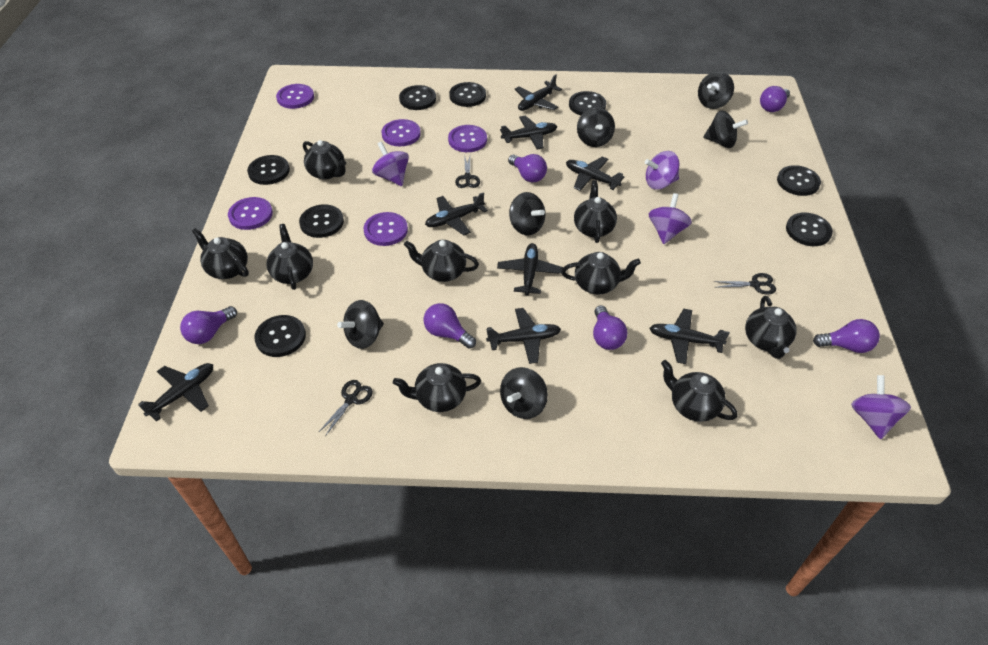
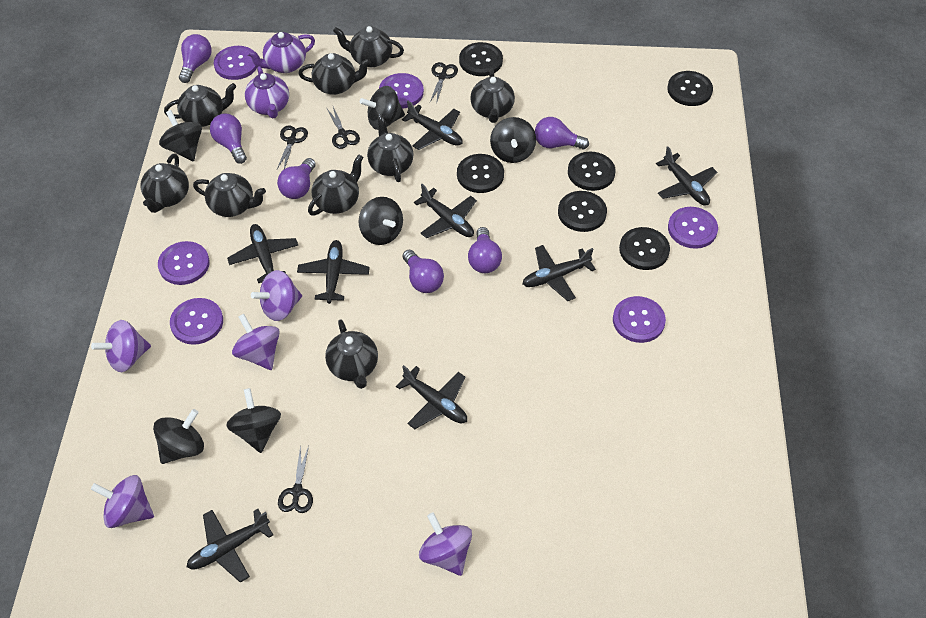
black button: 8 -> 6
black scissors: 3 -> 4
purple button: 5 -> 6
purple spinning top: 4 -> 5
purple teapot: 0 -> 2

